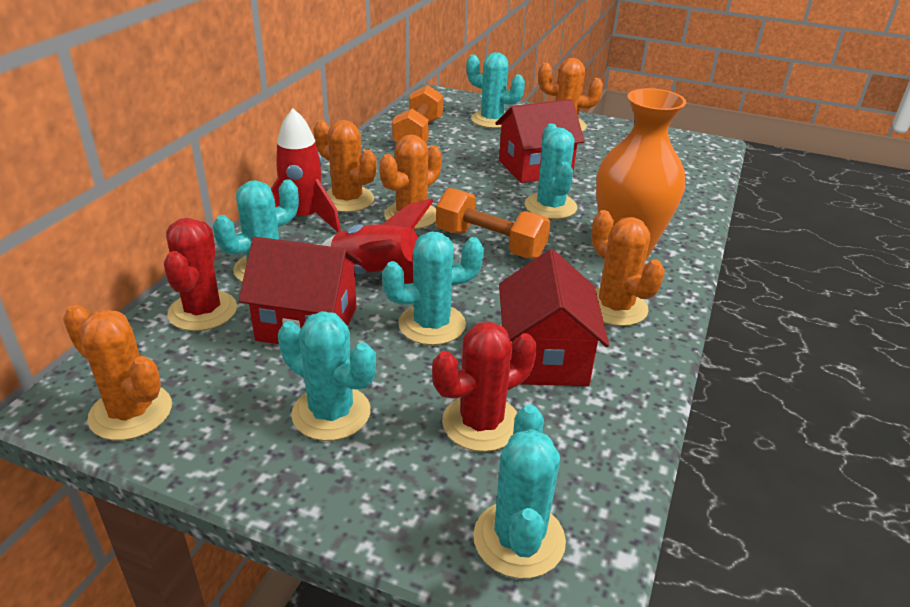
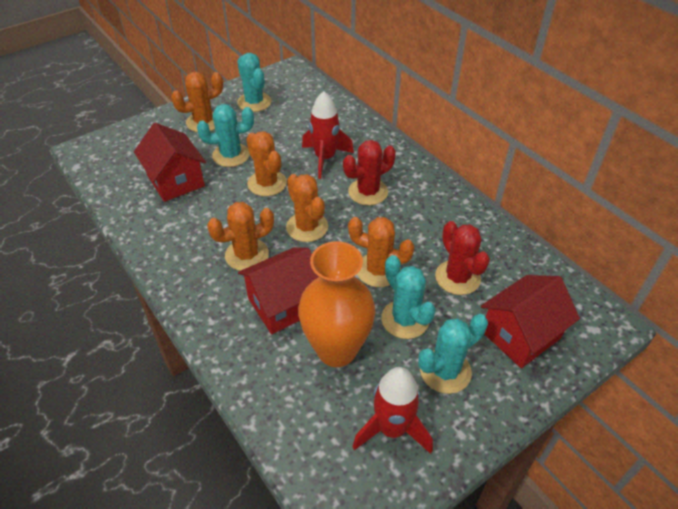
orange dumbbell: 2 -> 0
turquoise cactus: 6 -> 4

